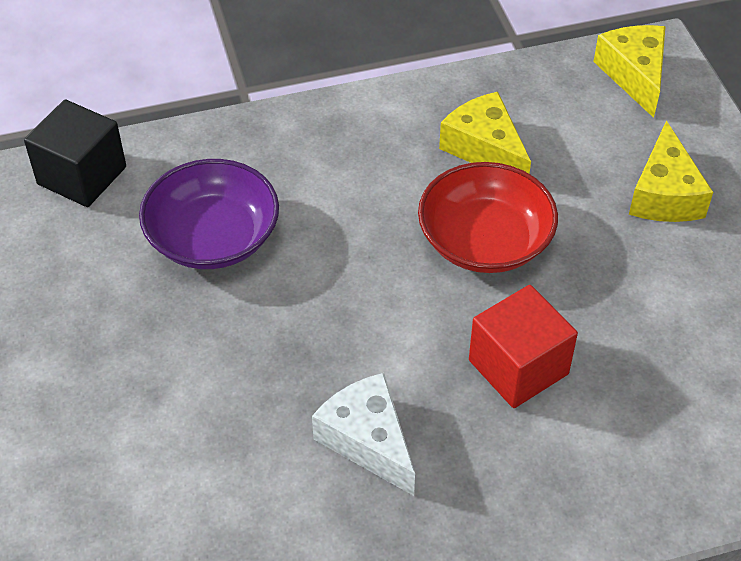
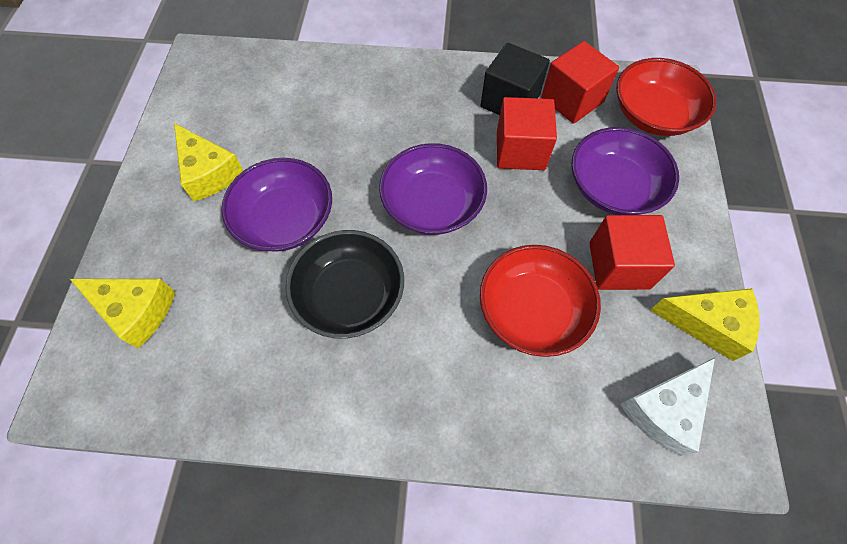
black bowl: 0 -> 1
purple bowl: 1 -> 3
red bowl: 1 -> 2
red cube: 1 -> 3

